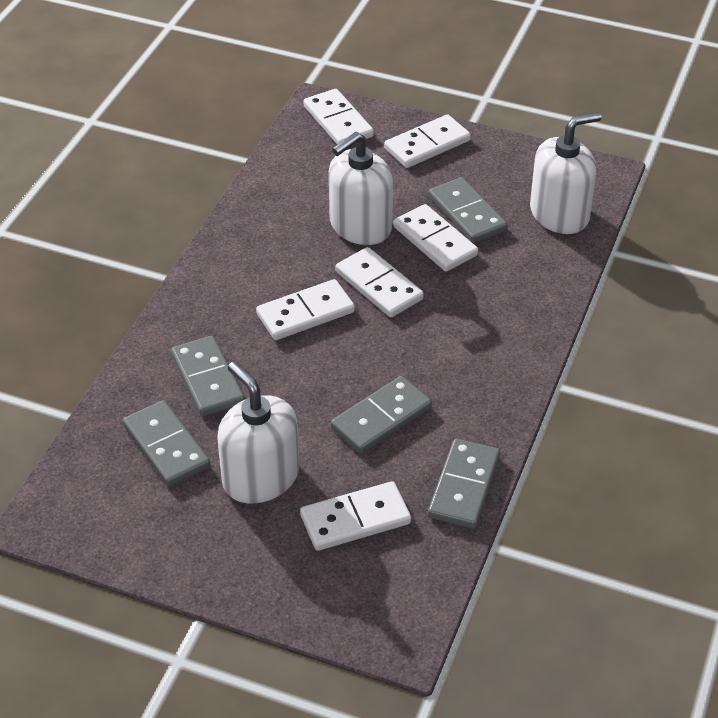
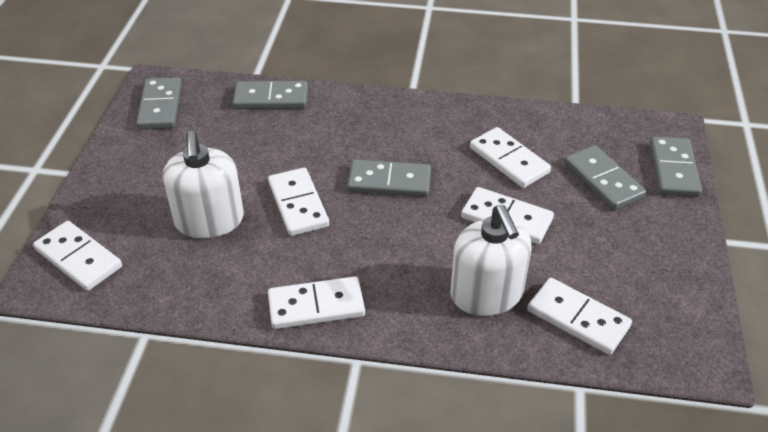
white soap dispenser: 3 -> 2

